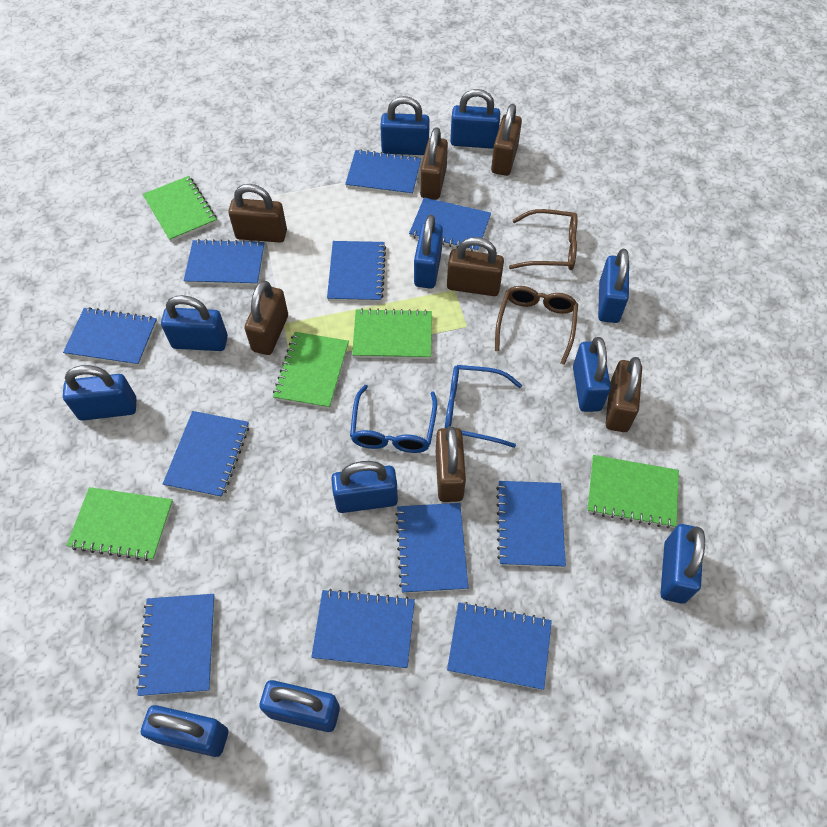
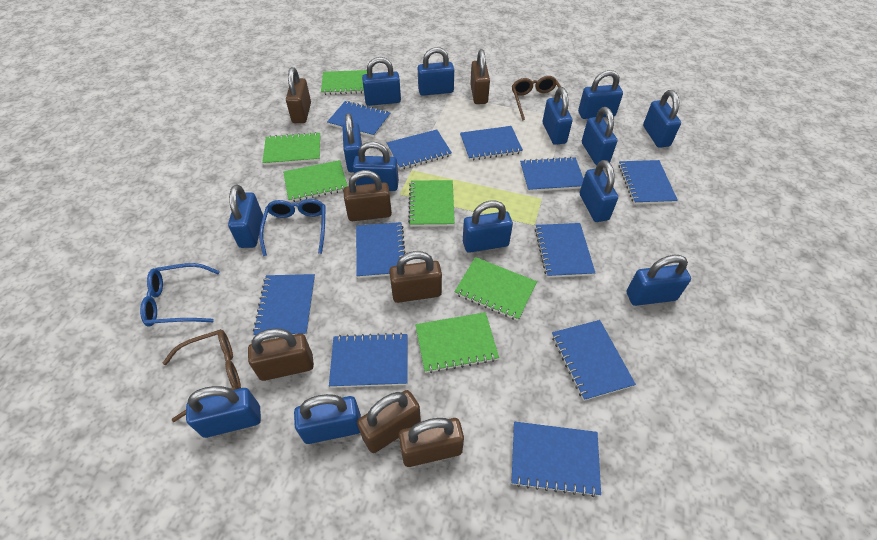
blue padlock: 11 -> 14
green notebook: 5 -> 6

